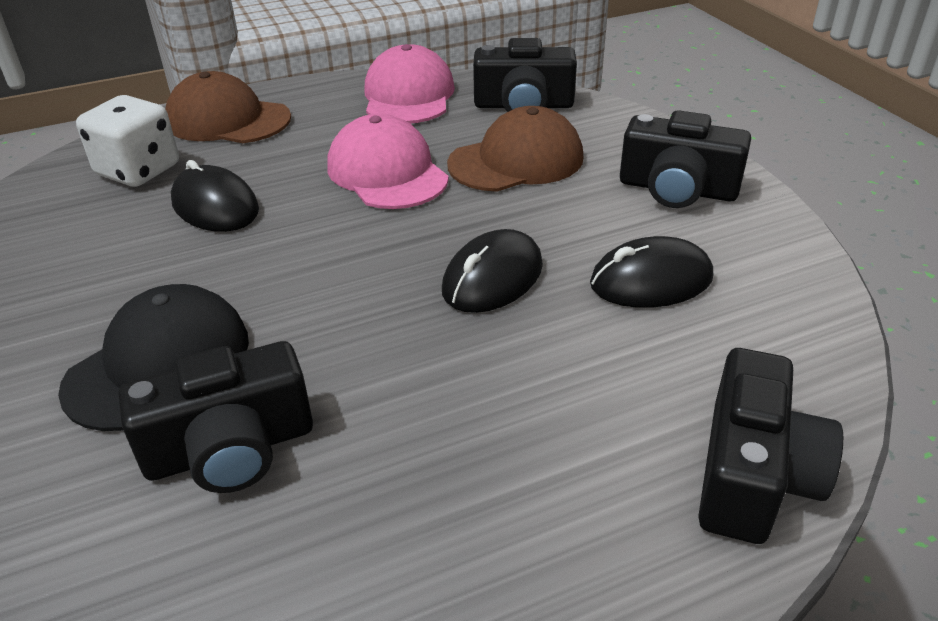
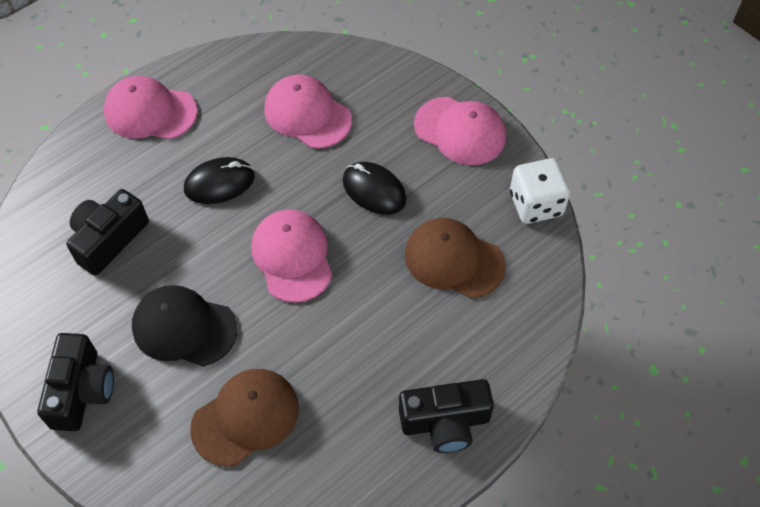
black camera: 4 -> 3
black mouse: 3 -> 2
pink cap: 2 -> 4

